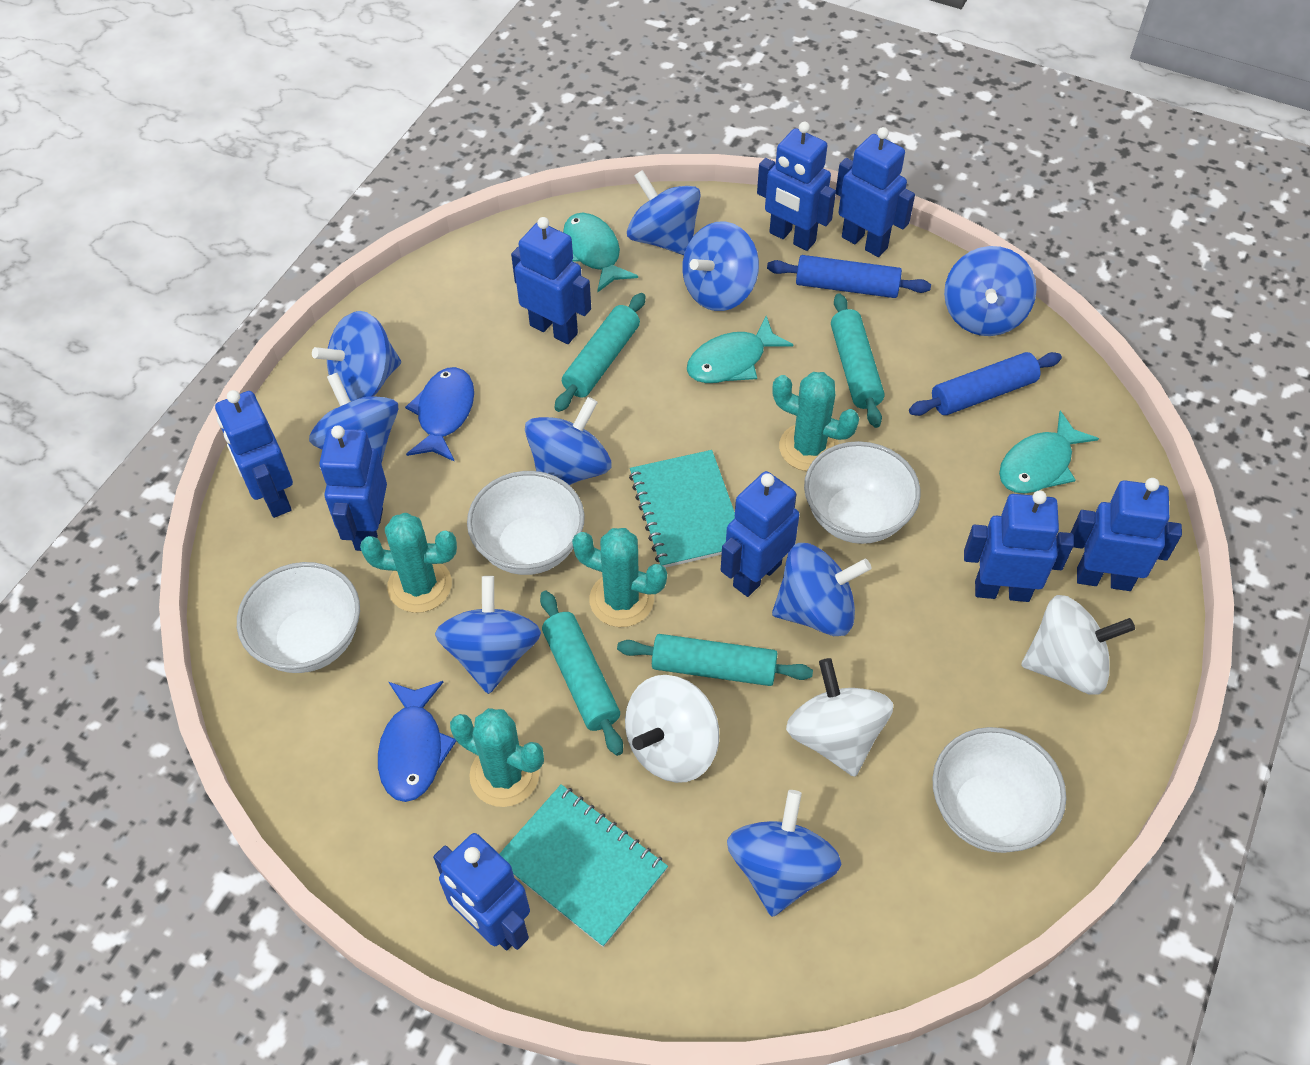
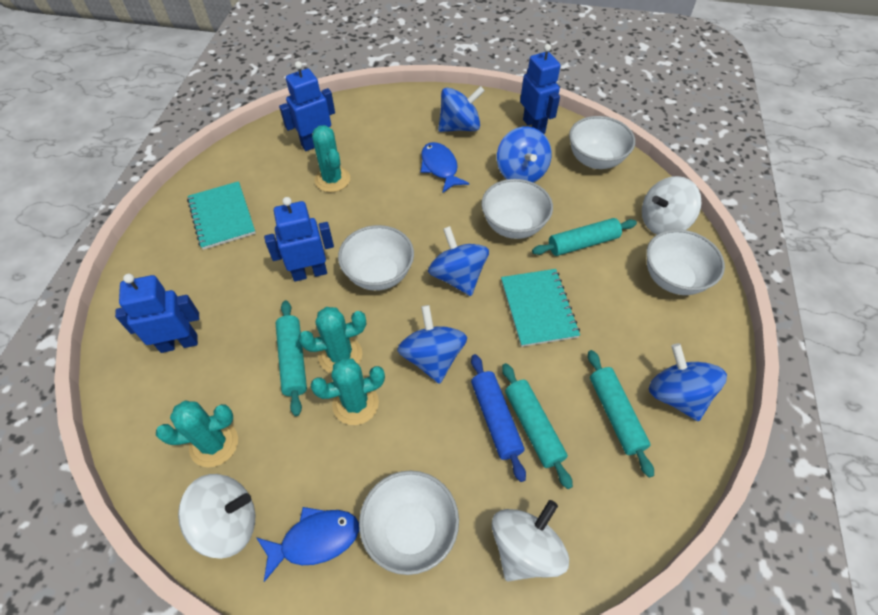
blue robot: 9 -> 4
blue rolling pin: 2 -> 1
blue spinning top: 9 -> 5
turquoise fish: 3 -> 0
white bowl: 4 -> 5

